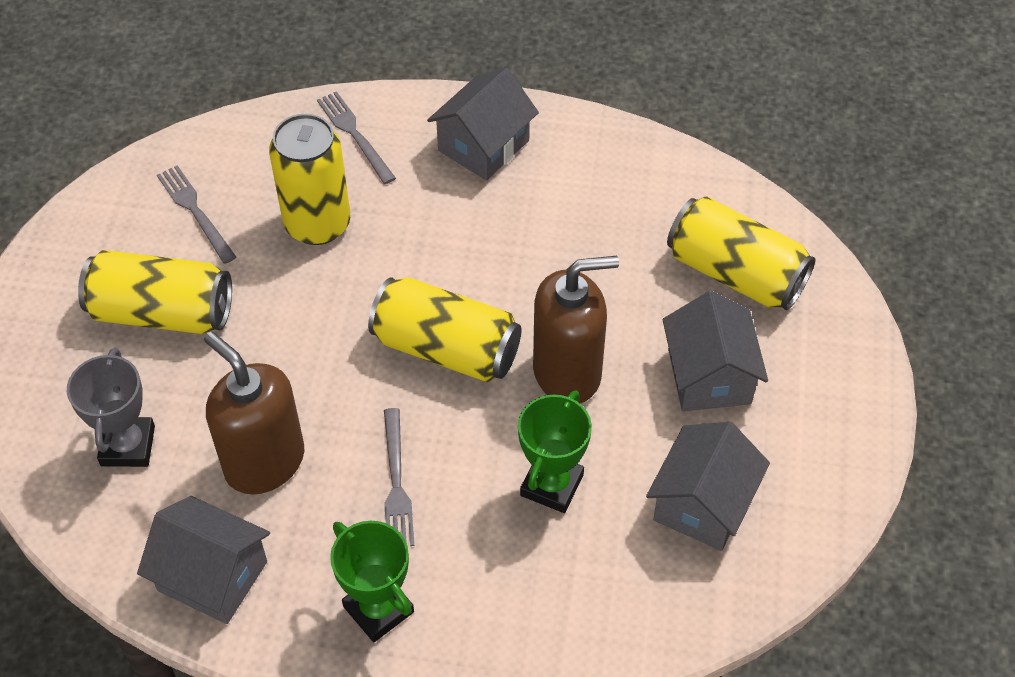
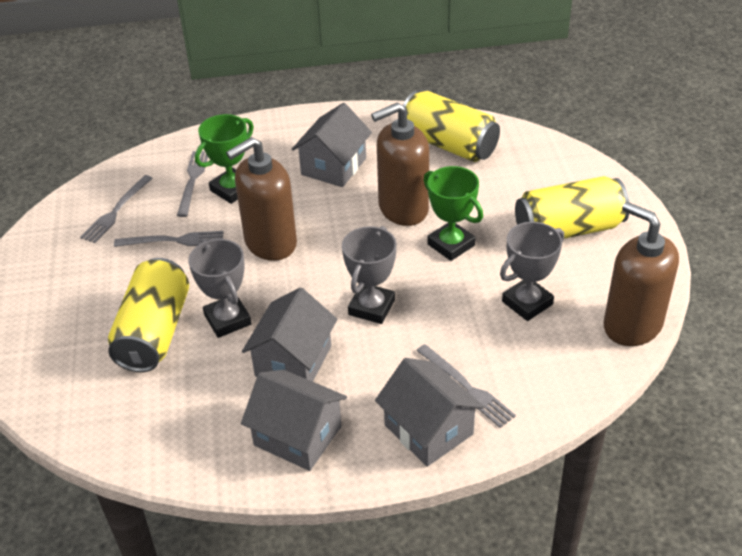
brown soap dispenser: 2 -> 3
grey fork: 3 -> 4
grey trophy: 1 -> 3
yellow can: 4 -> 3

